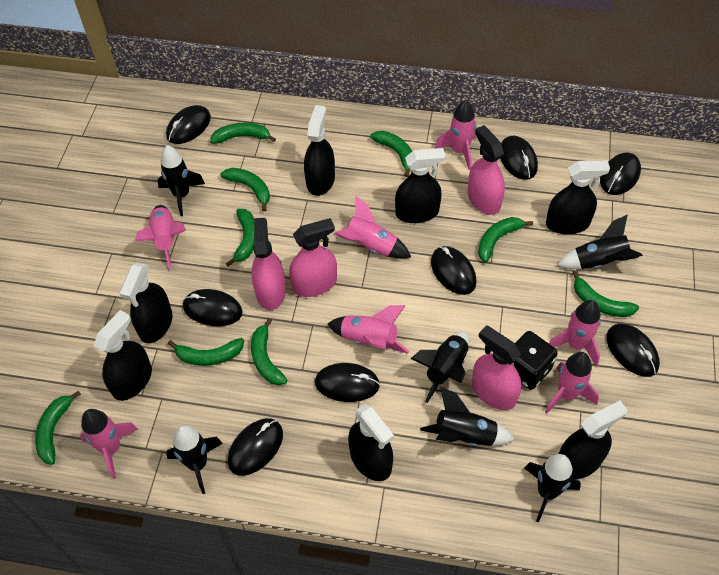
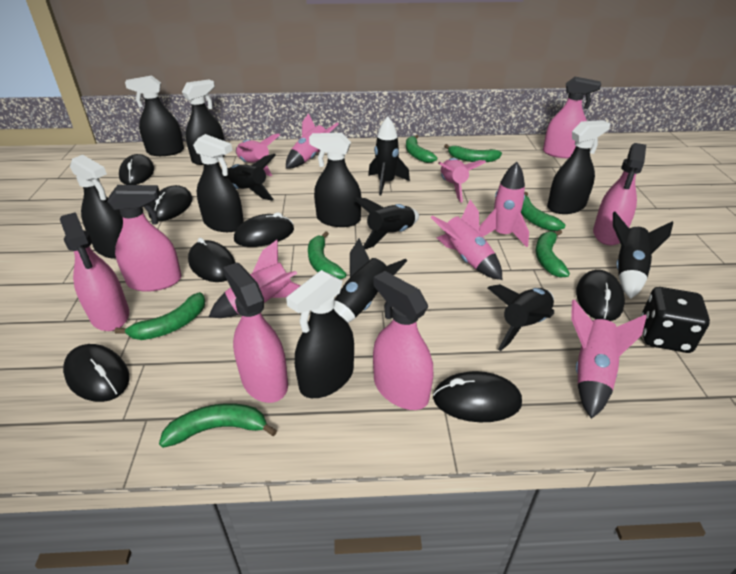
black mouse: 8 -> 7
green banana: 9 -> 7
pink spray bottle: 4 -> 6

